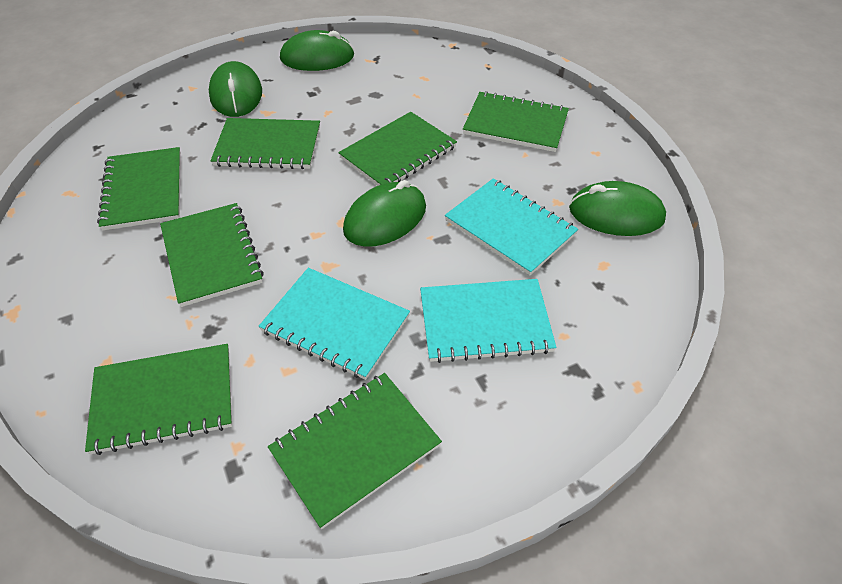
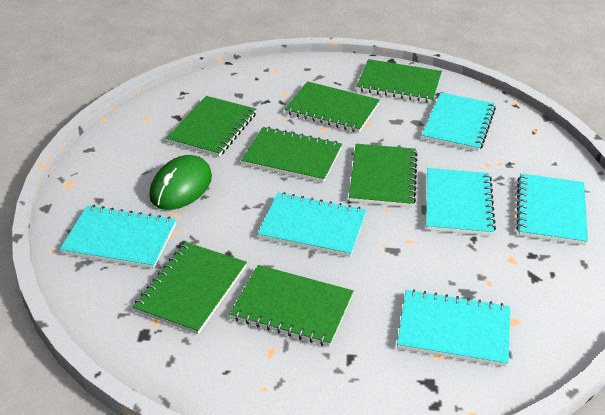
green mouse: 4 -> 1
turquoise notebook: 3 -> 6

